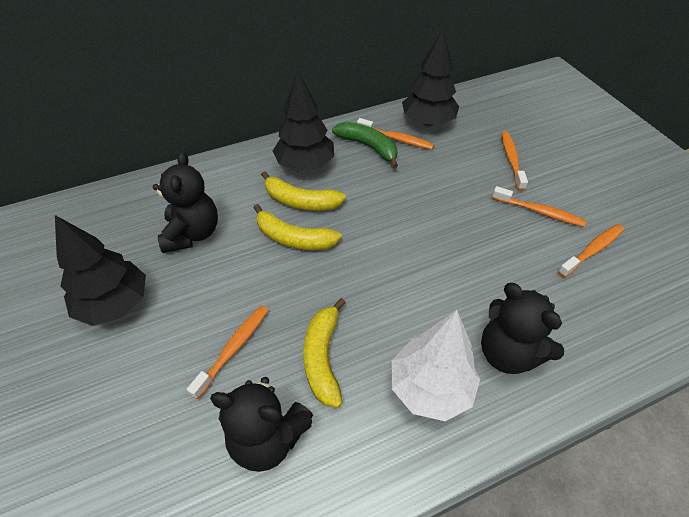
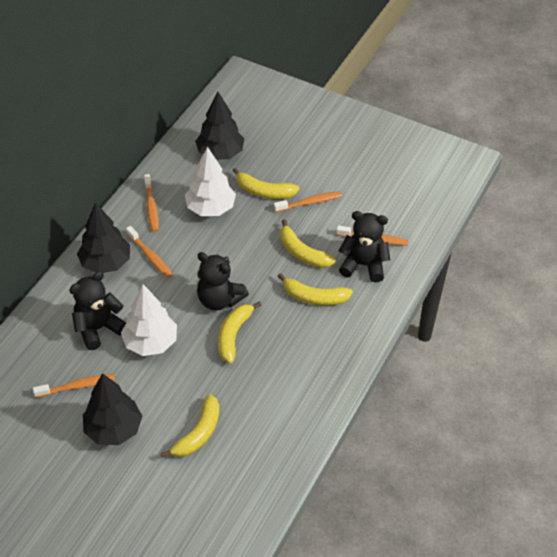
green banana: 1 -> 0
white tree: 1 -> 2
yellow banana: 3 -> 5

